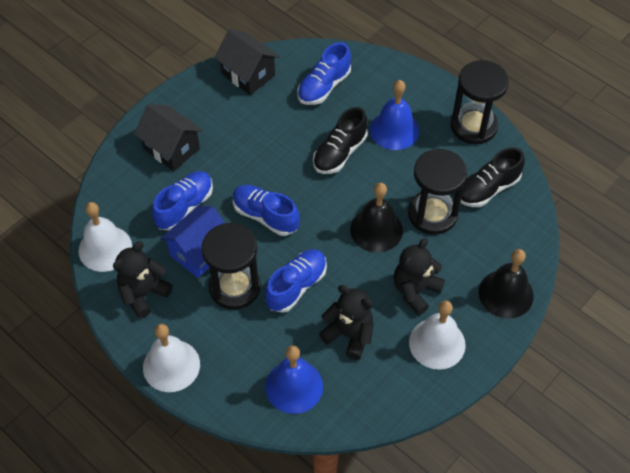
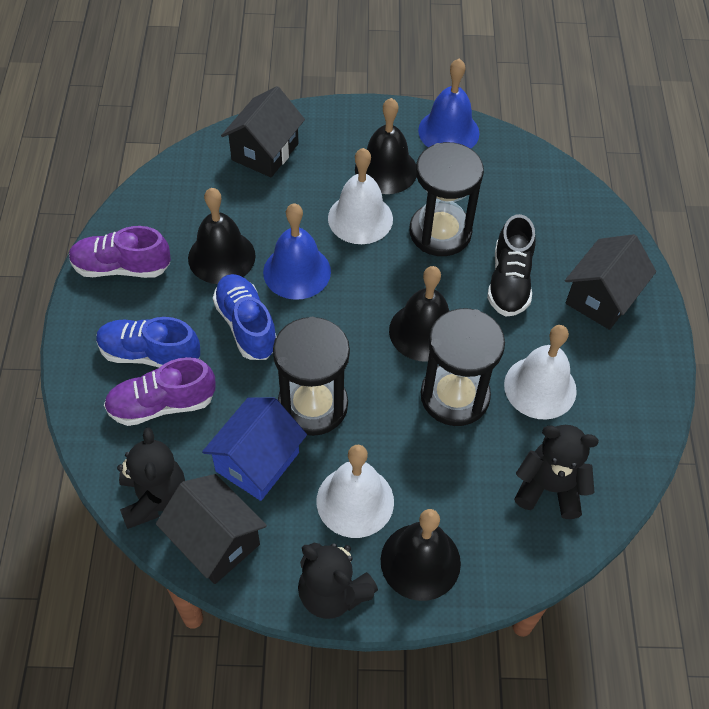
black bell: 2 -> 4
black house: 2 -> 3
black shoe: 2 -> 1
blue shoe: 4 -> 2
purple shoe: 0 -> 2

